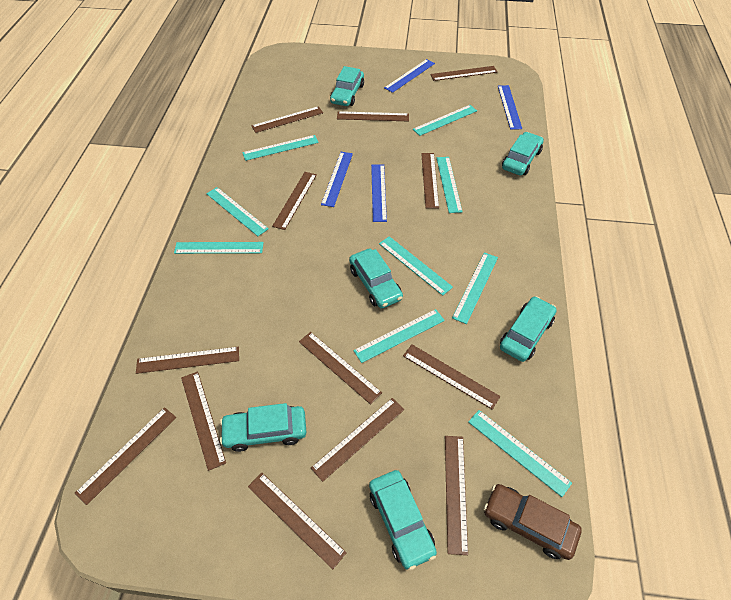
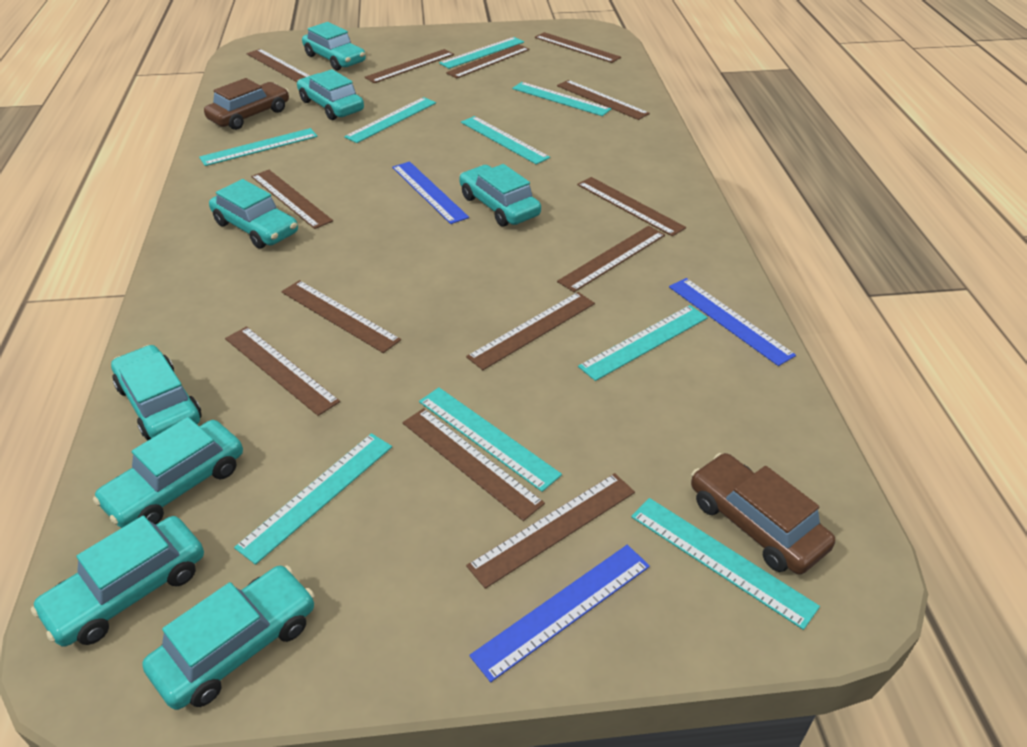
blue ruler: 4 -> 3
brown car: 1 -> 2
turquoise car: 6 -> 8

